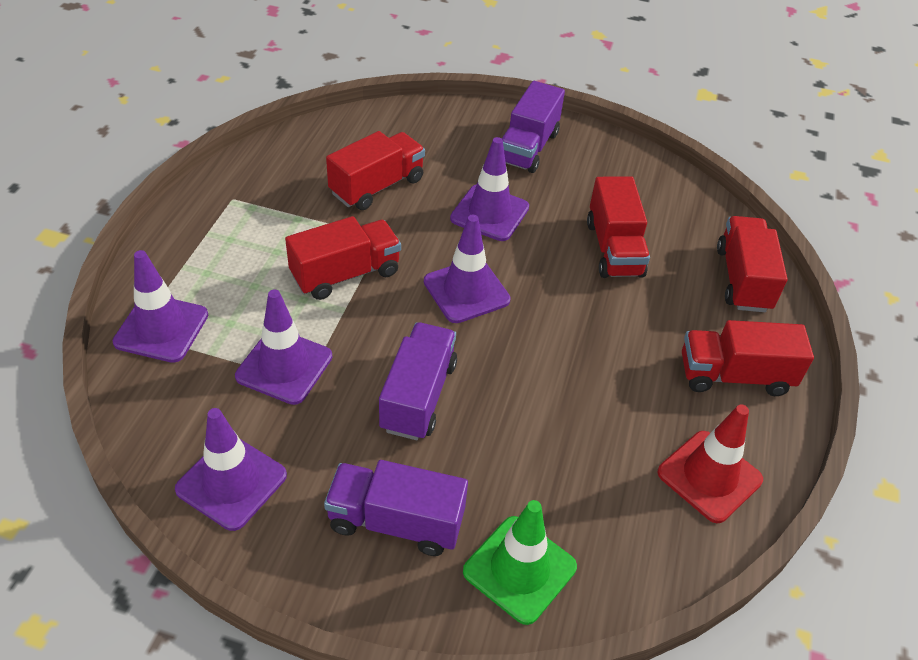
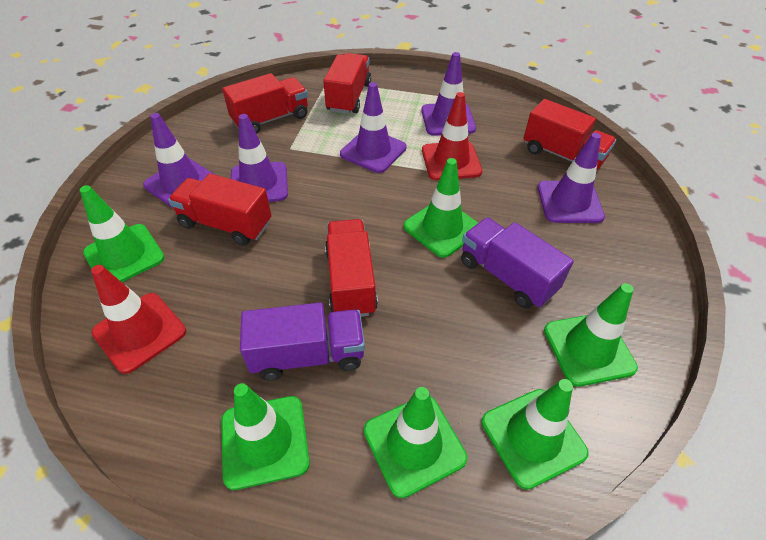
green traffic cone: 1 -> 6
purple truck: 3 -> 2
red traffic cone: 1 -> 2

